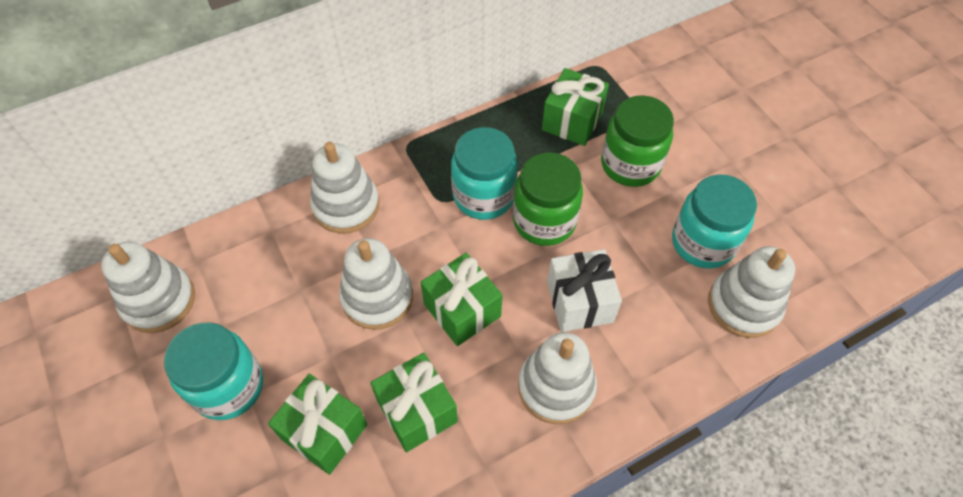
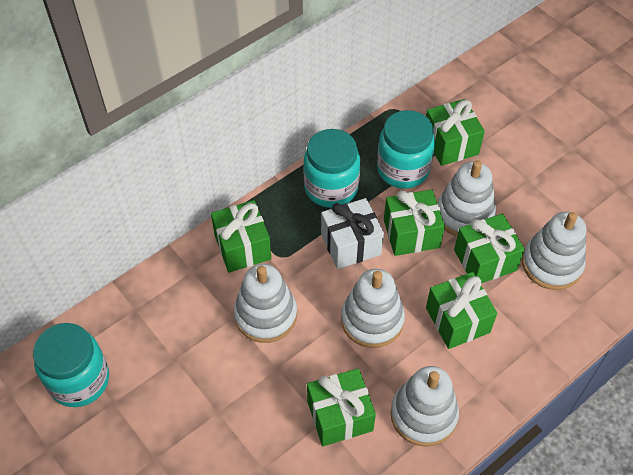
green gift: 4 -> 6
green jar: 2 -> 0

